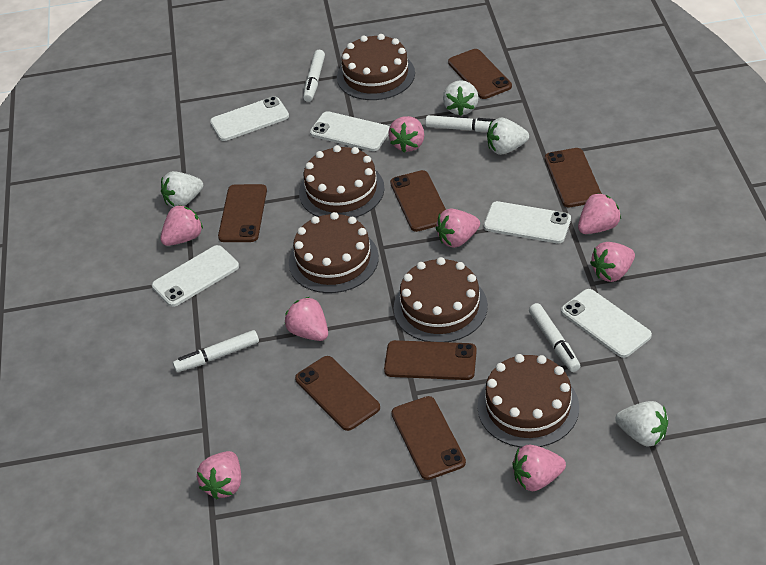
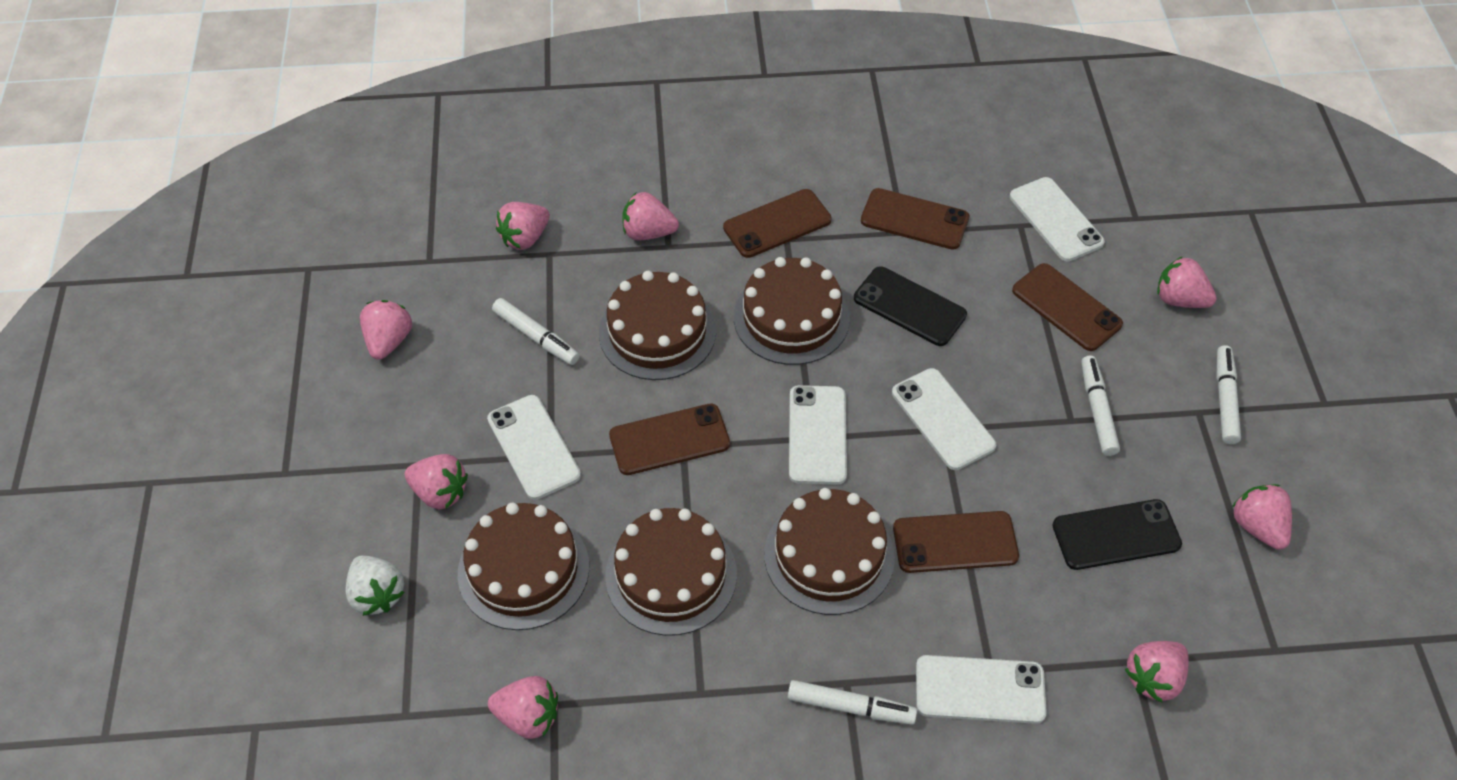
black phone: 0 -> 2
brown phone: 7 -> 5
white strawberry: 4 -> 1

